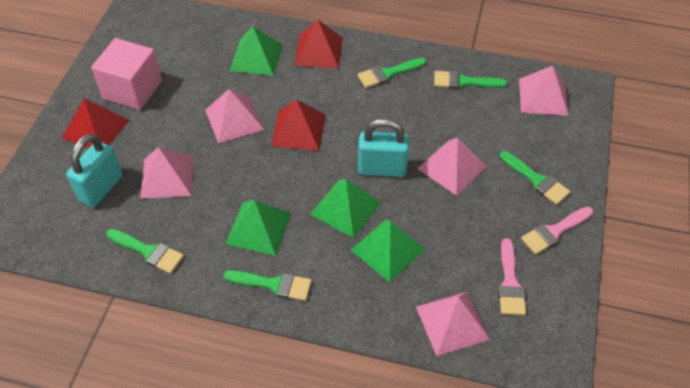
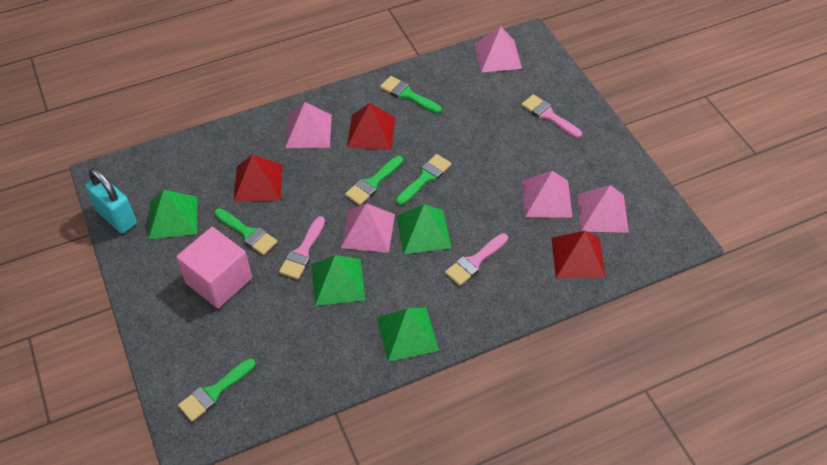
pink brush: 2 -> 3
turquoise padlock: 2 -> 1

